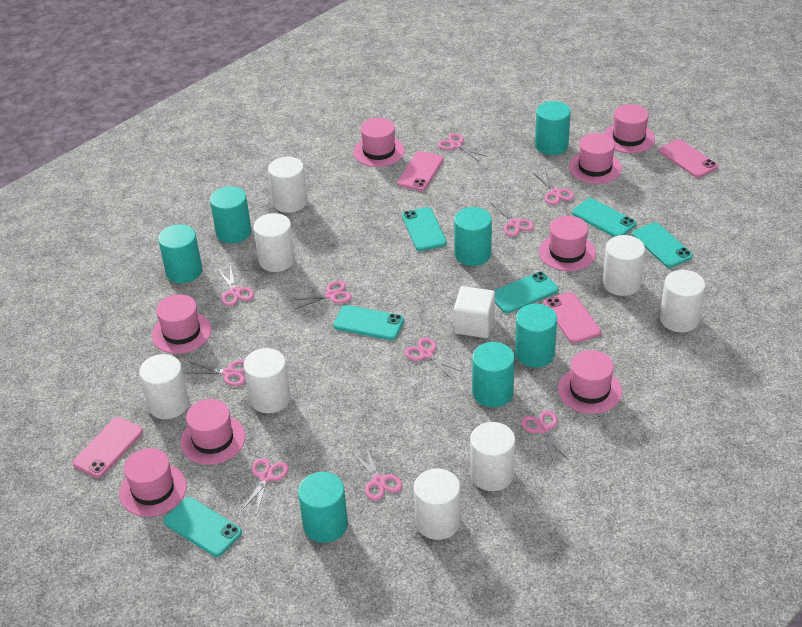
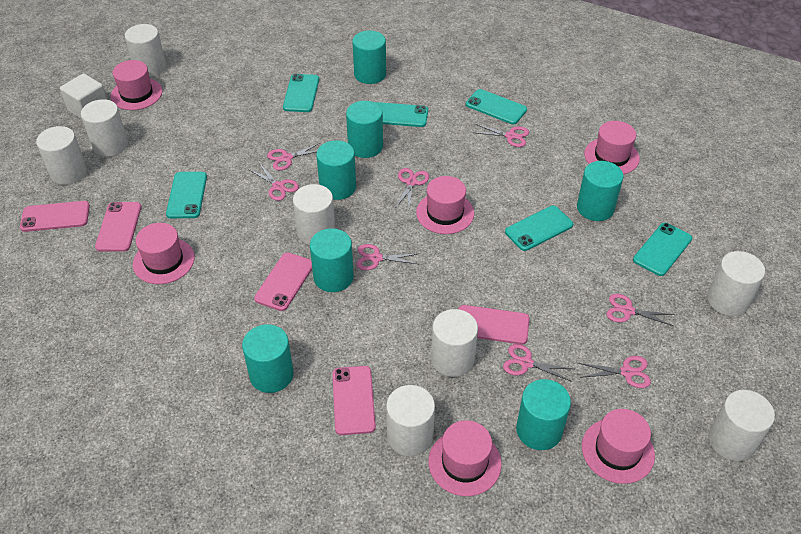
pink hat: 8 -> 6
pink phone: 4 -> 5
pink scissors: 10 -> 8

